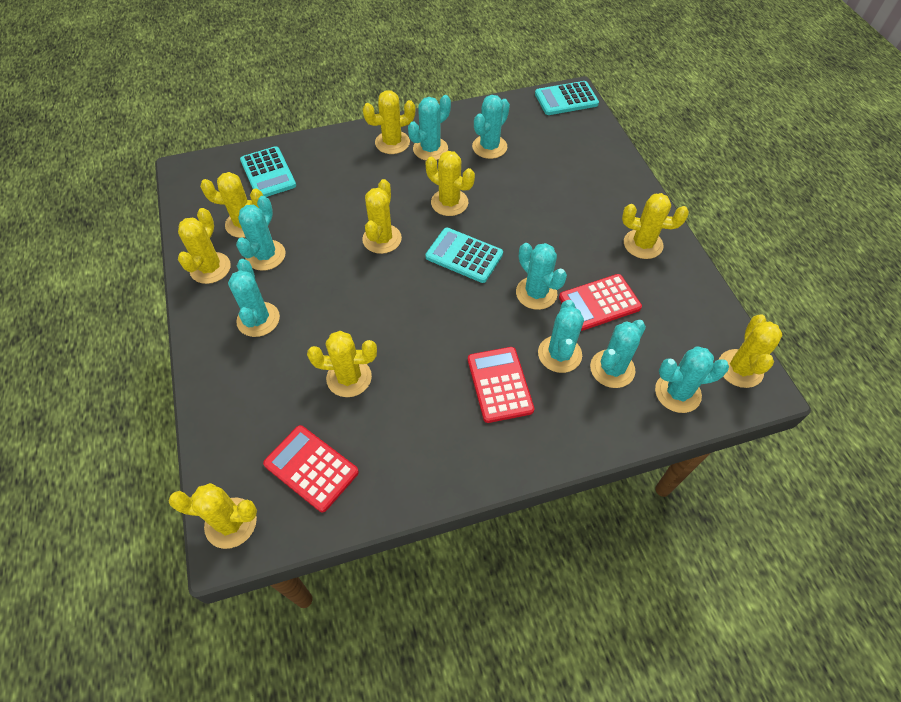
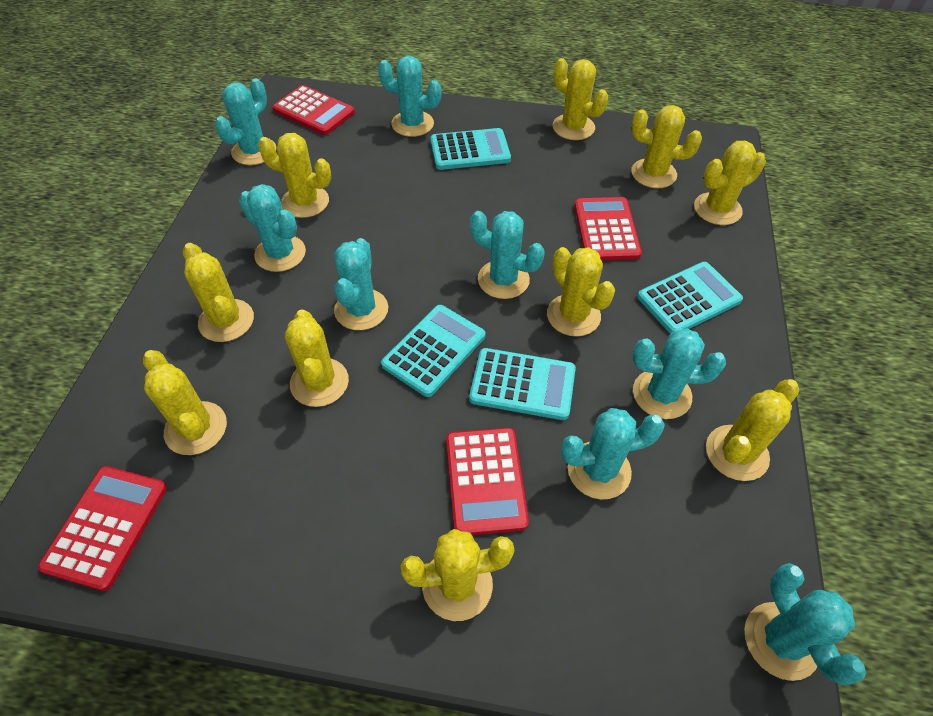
red calculator: 3 -> 4
turquoise calculator: 3 -> 4
yellow cactus: 9 -> 10

